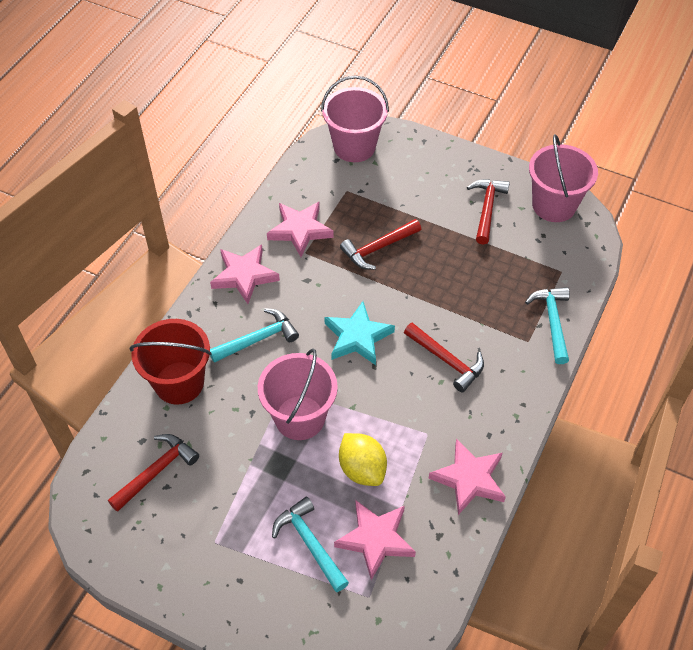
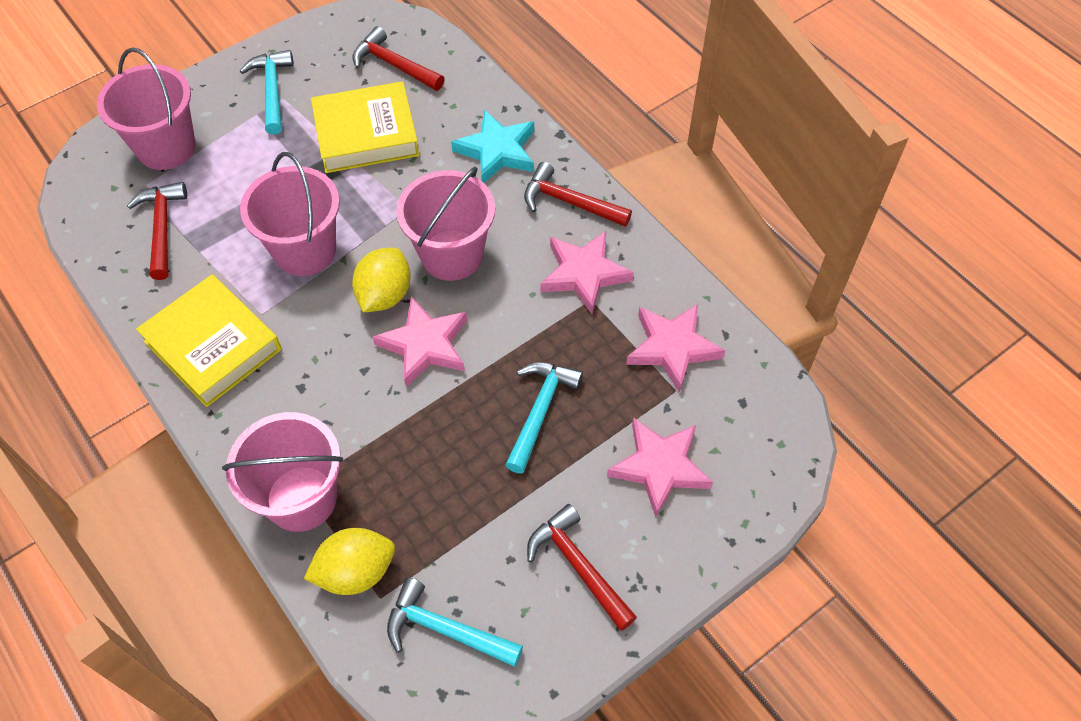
pink bucket: 3 -> 4
red bucket: 1 -> 0
yellow book: 0 -> 2
yellow lemon: 1 -> 2

